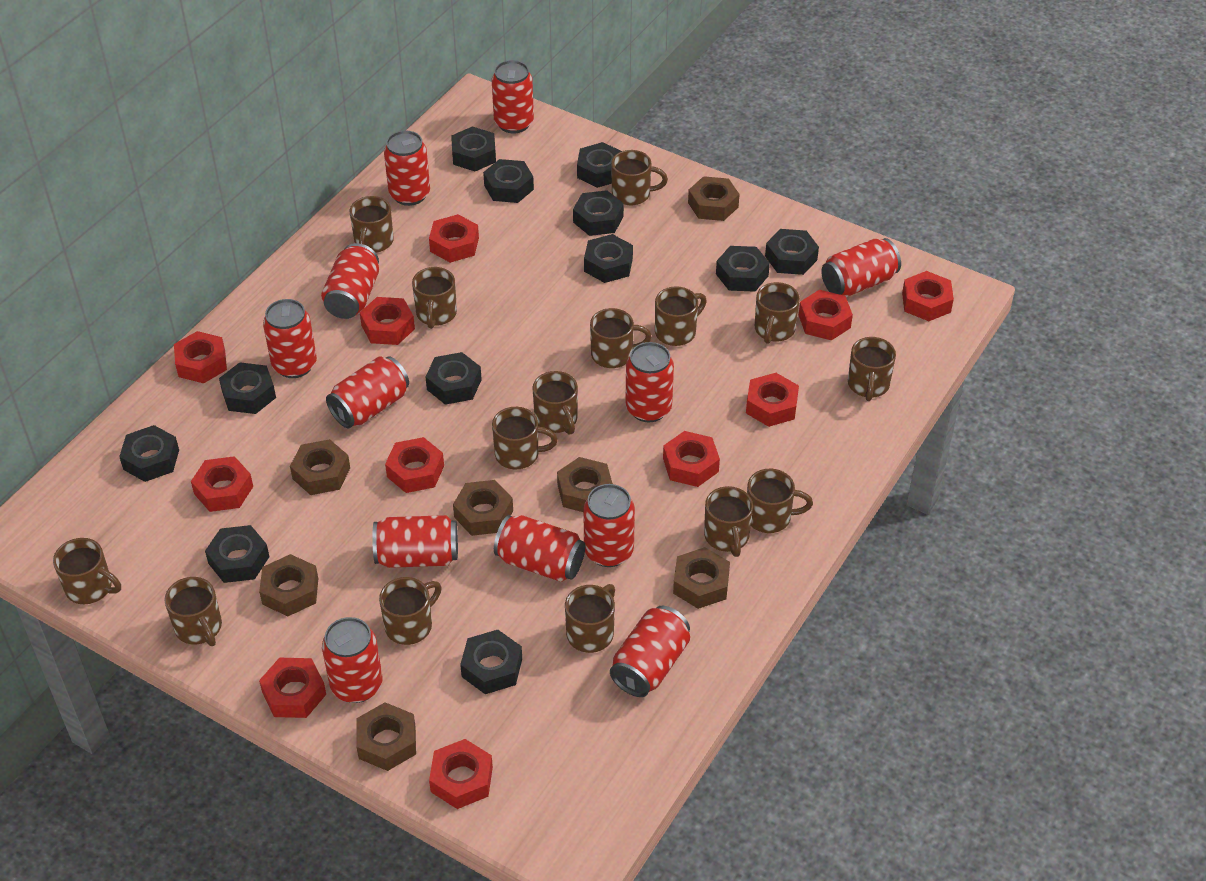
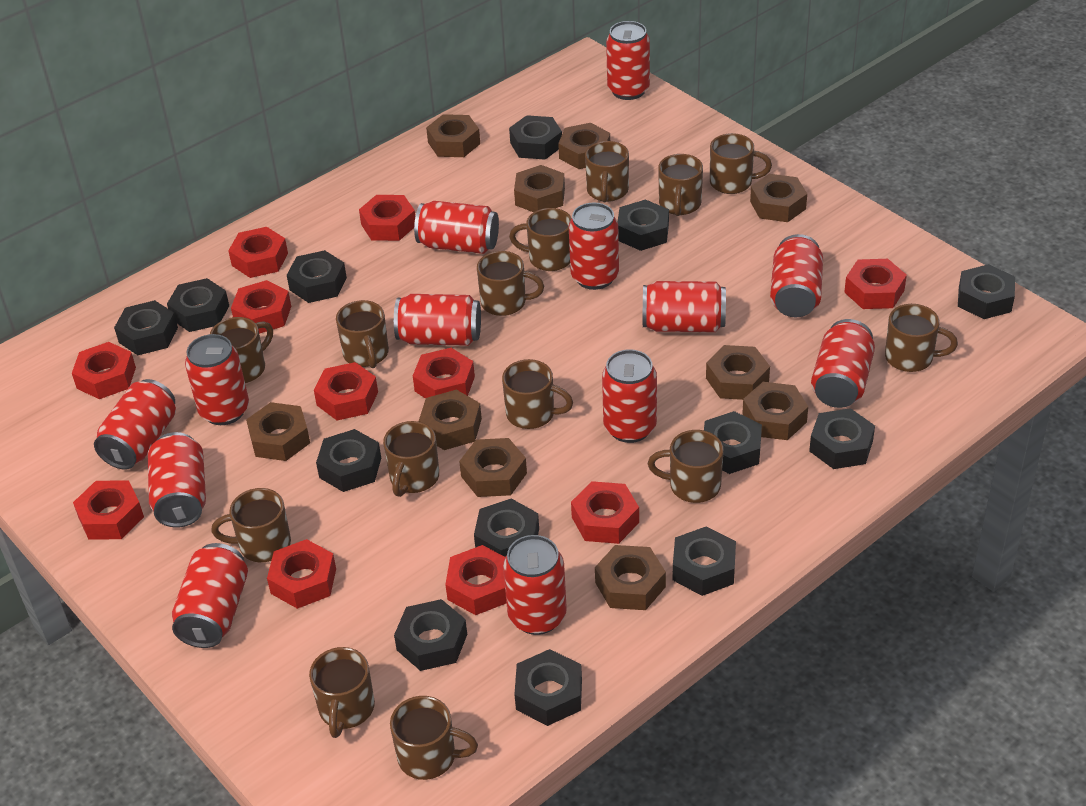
black nut: 12 -> 13
brown mug: 15 -> 14
brown nut: 7 -> 10
red can: 12 -> 13

